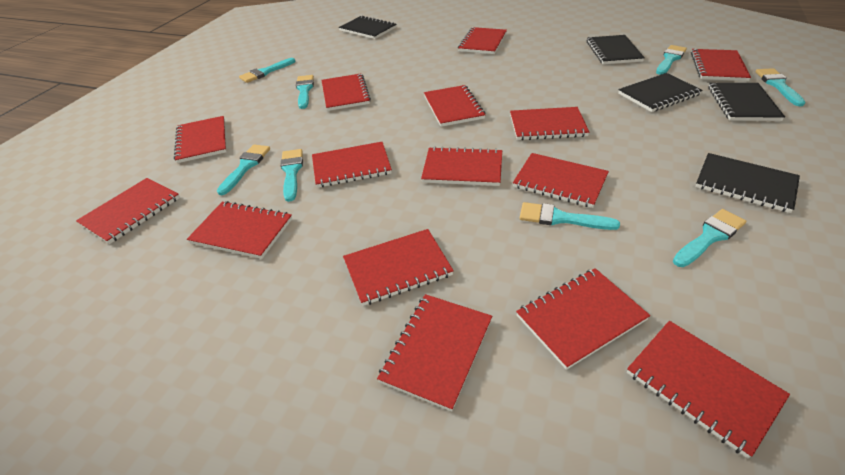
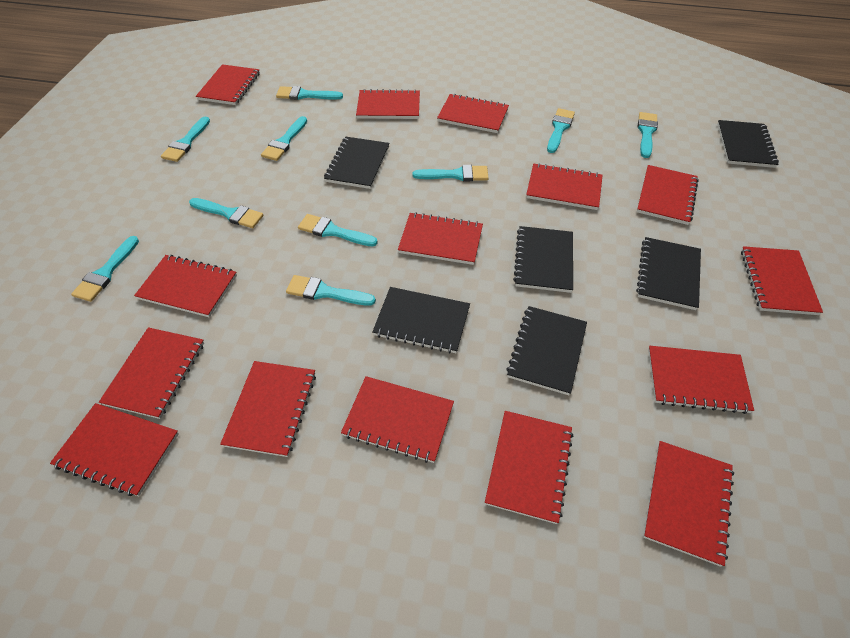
black notebook: 5 -> 6
turquoise brush: 8 -> 10

